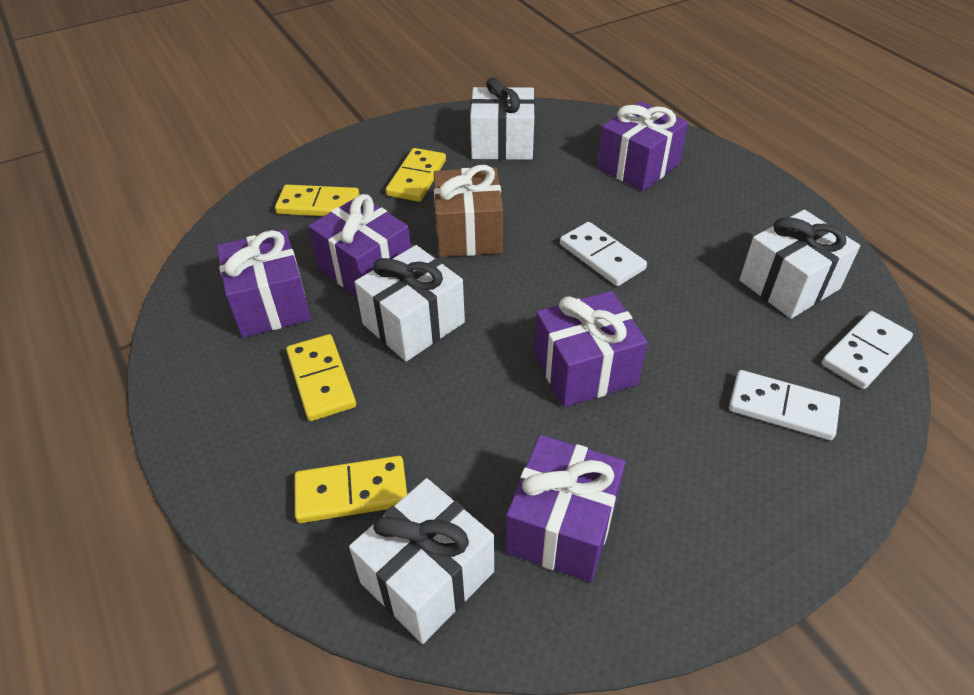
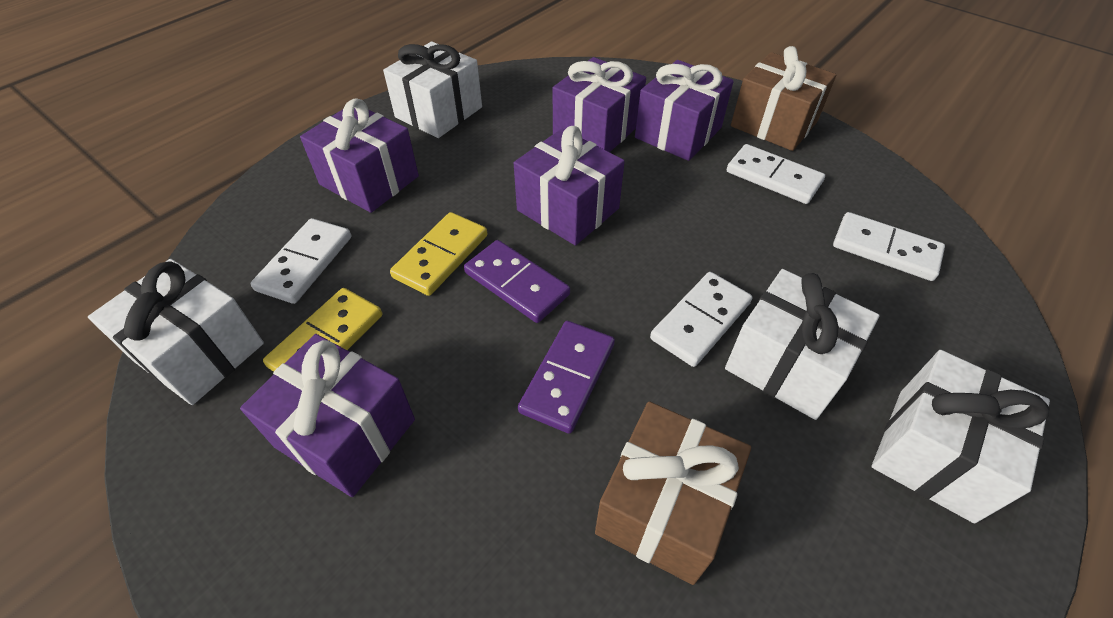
brown gift: 1 -> 2
purple domino: 0 -> 2
white domino: 3 -> 4
yellow domino: 4 -> 2

